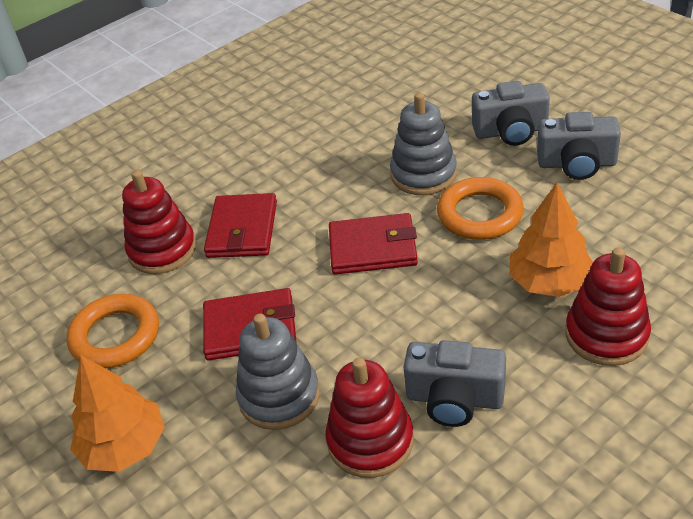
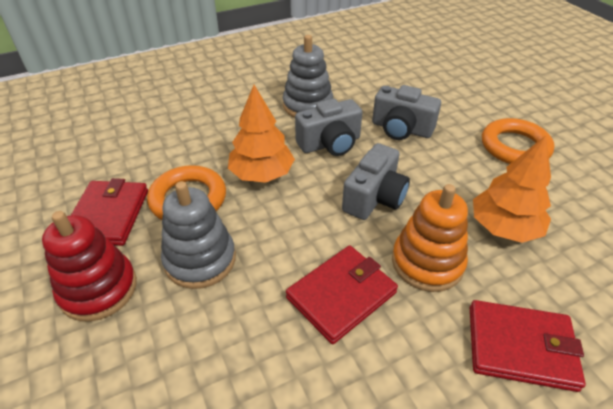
orange stacking toy: 0 -> 1
red stacking toy: 3 -> 1

